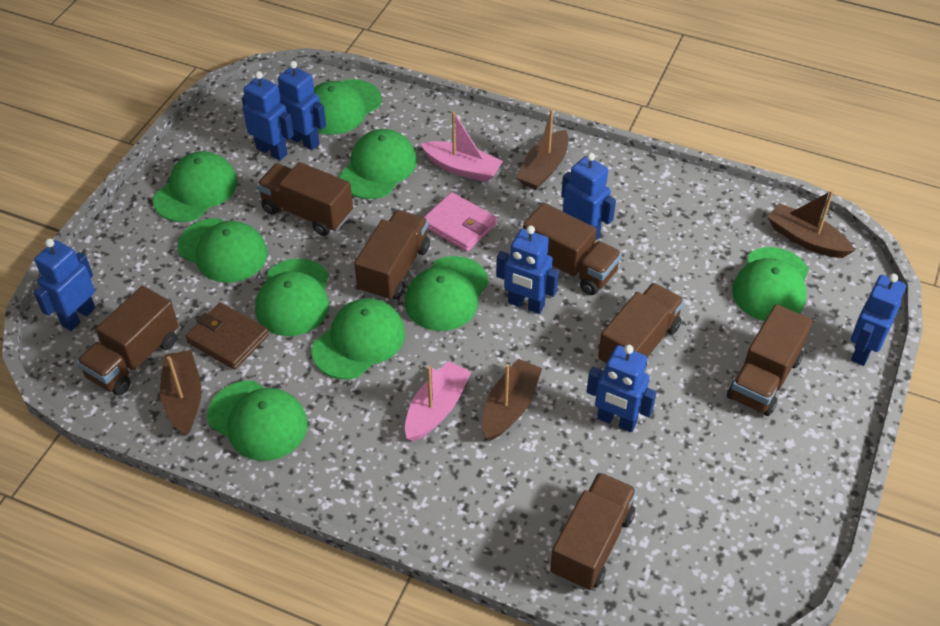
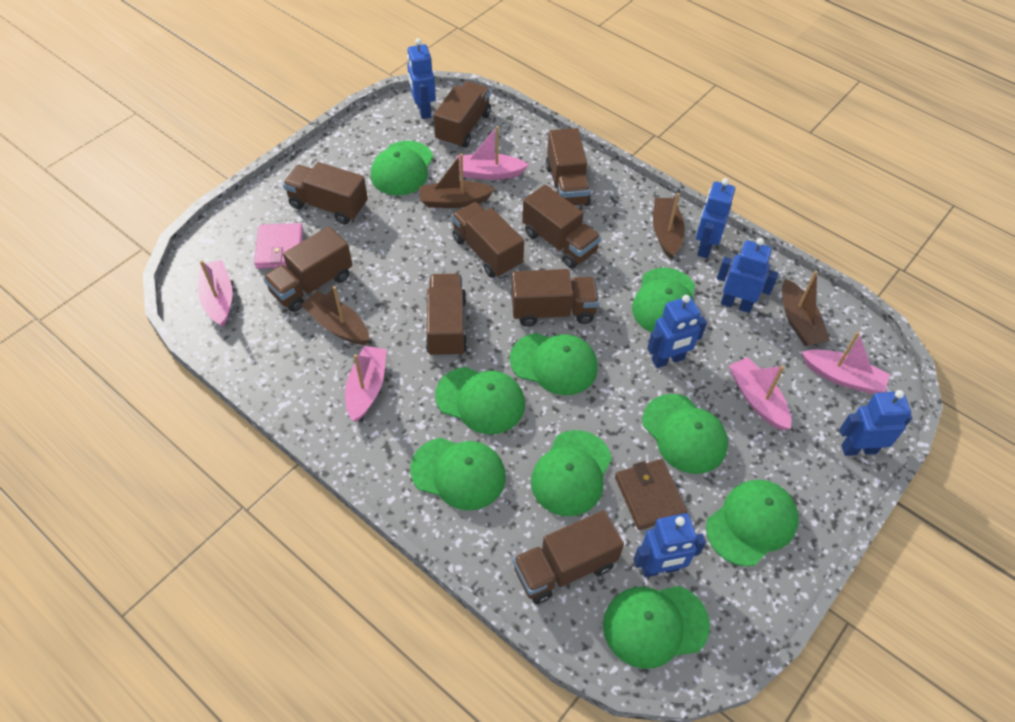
blue robot: 7 -> 6
brown truck: 7 -> 9
pink boat: 2 -> 5

